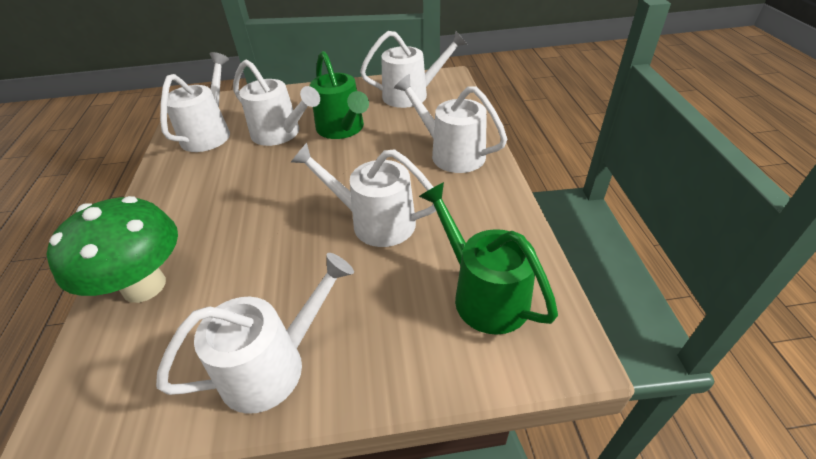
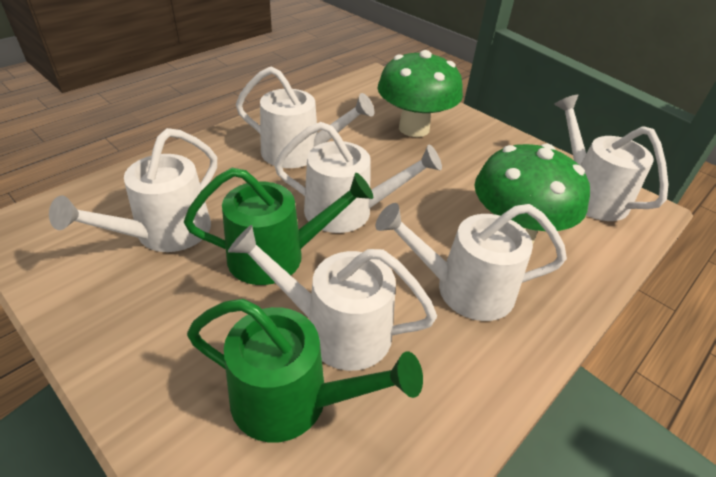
green mushroom: 1 -> 2

